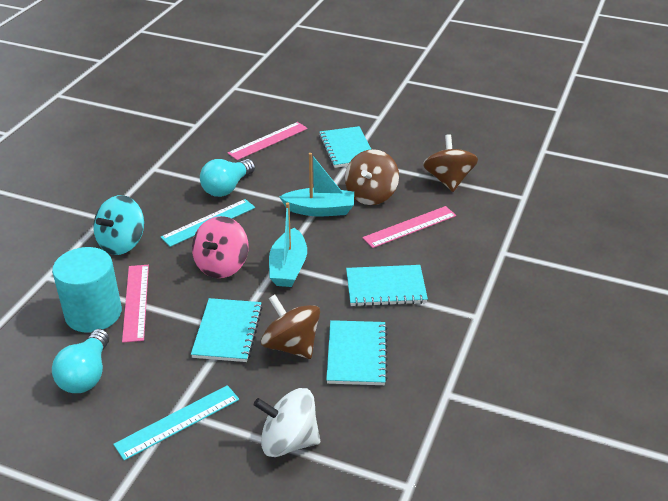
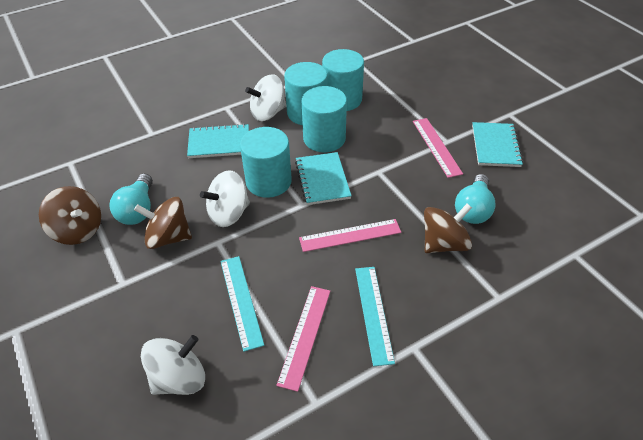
pink spinning top: 1 -> 0
turquoise boat: 2 -> 0
turquoise cylinder: 1 -> 4
turquoise notebook: 4 -> 3
turquoise spinning top: 1 -> 0
white spinning top: 1 -> 3

